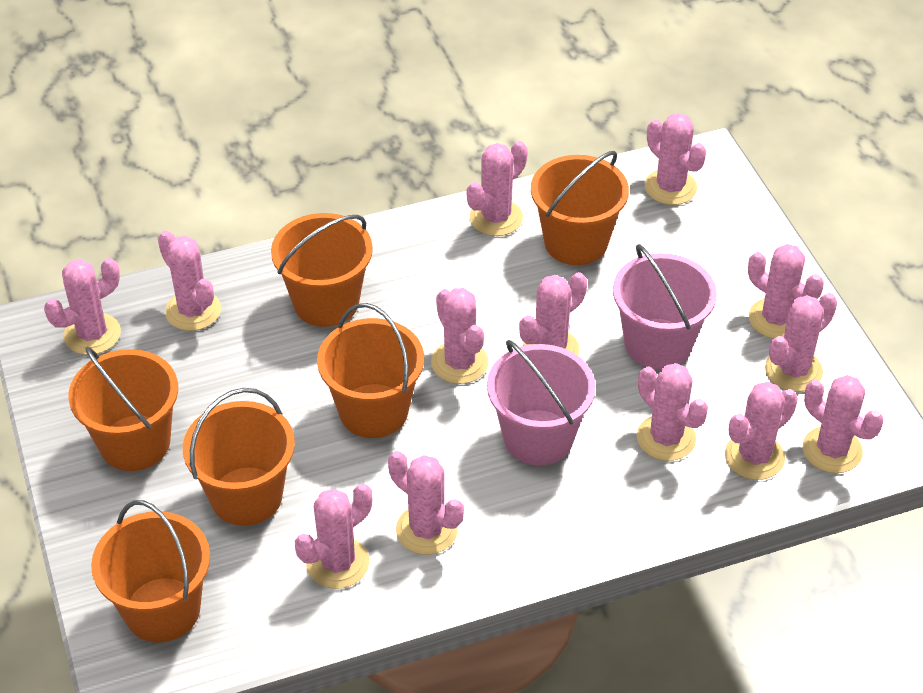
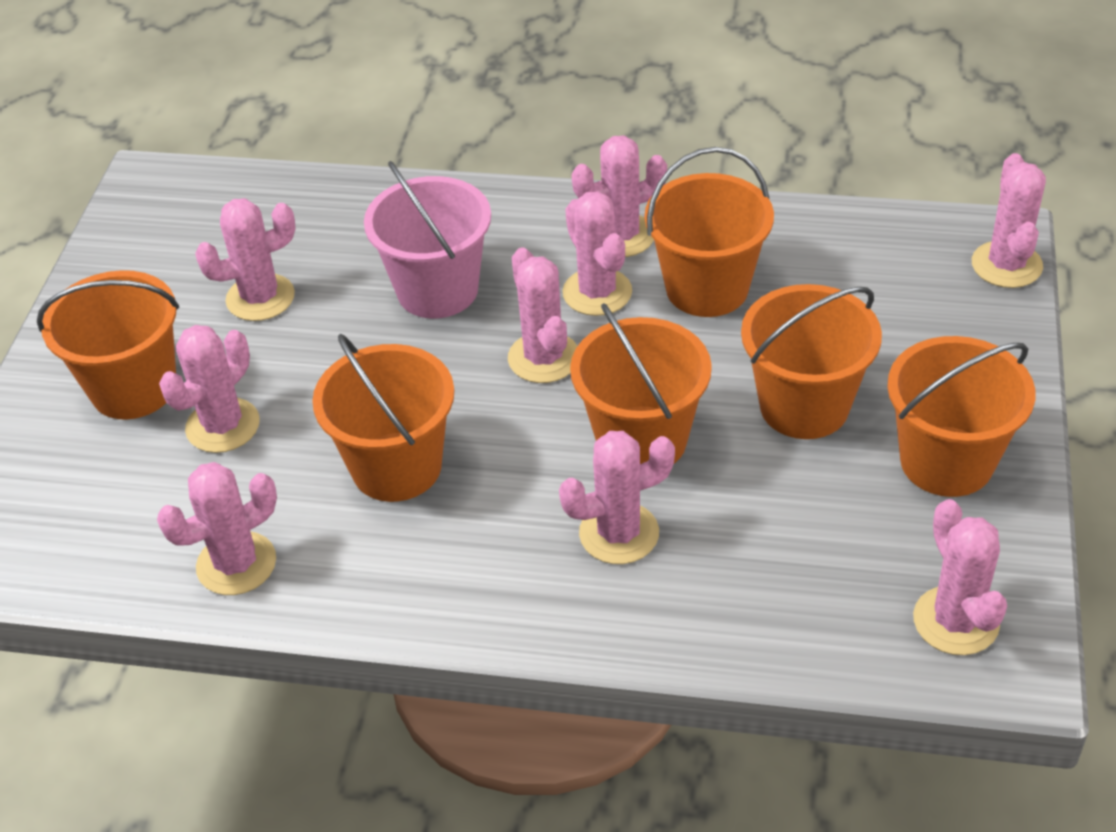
pink bucket: 2 -> 1
pink cactus: 13 -> 9

